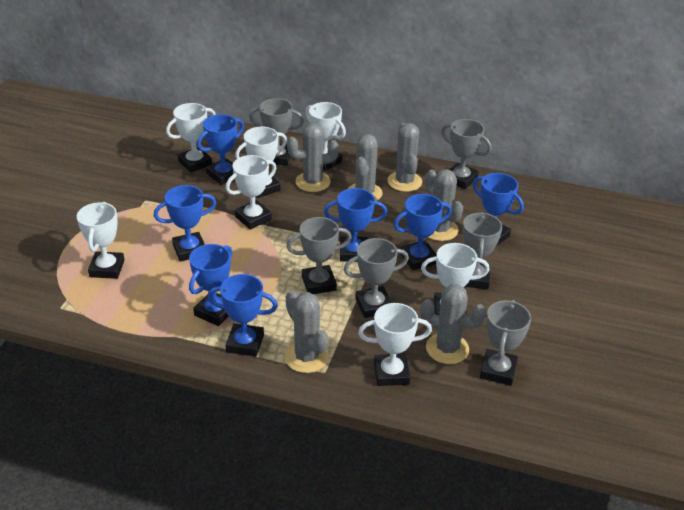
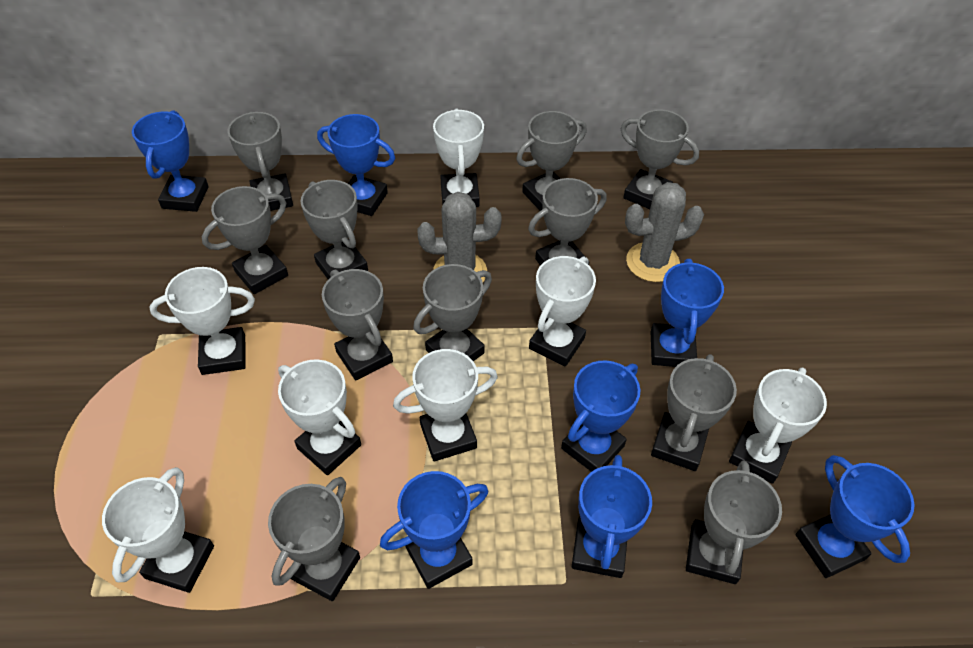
grey cactus: 6 -> 2
grey trophy: 6 -> 11

